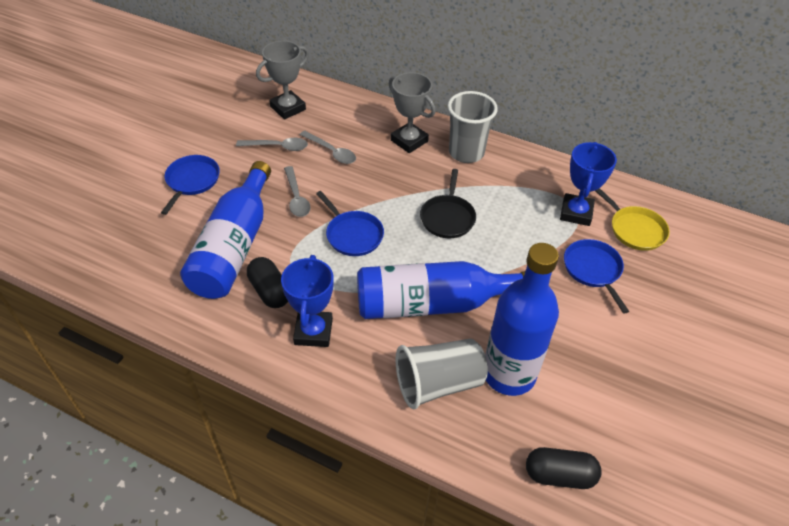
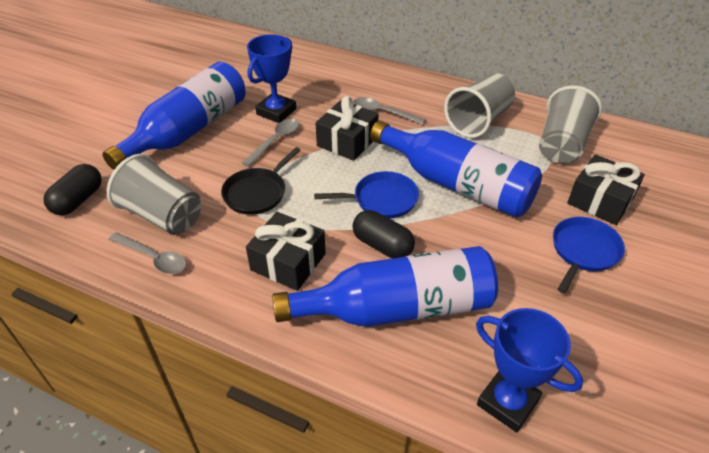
black gift: 0 -> 3
blue pan: 3 -> 2
grey cup: 2 -> 3
grey trophy: 2 -> 0
yellow pan: 1 -> 0

